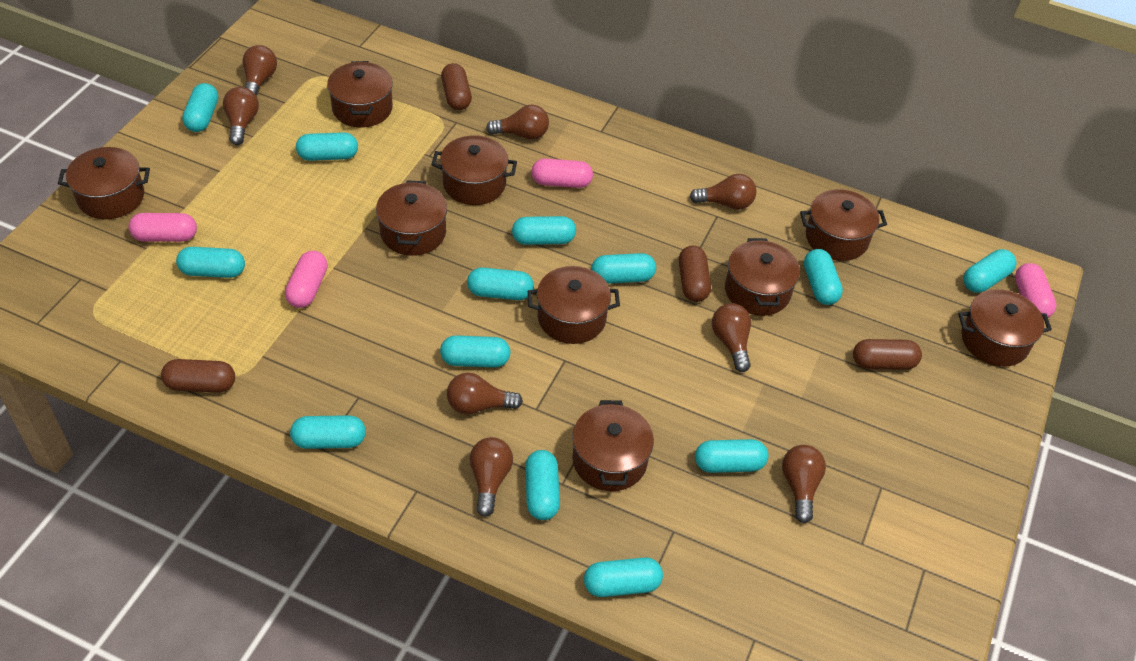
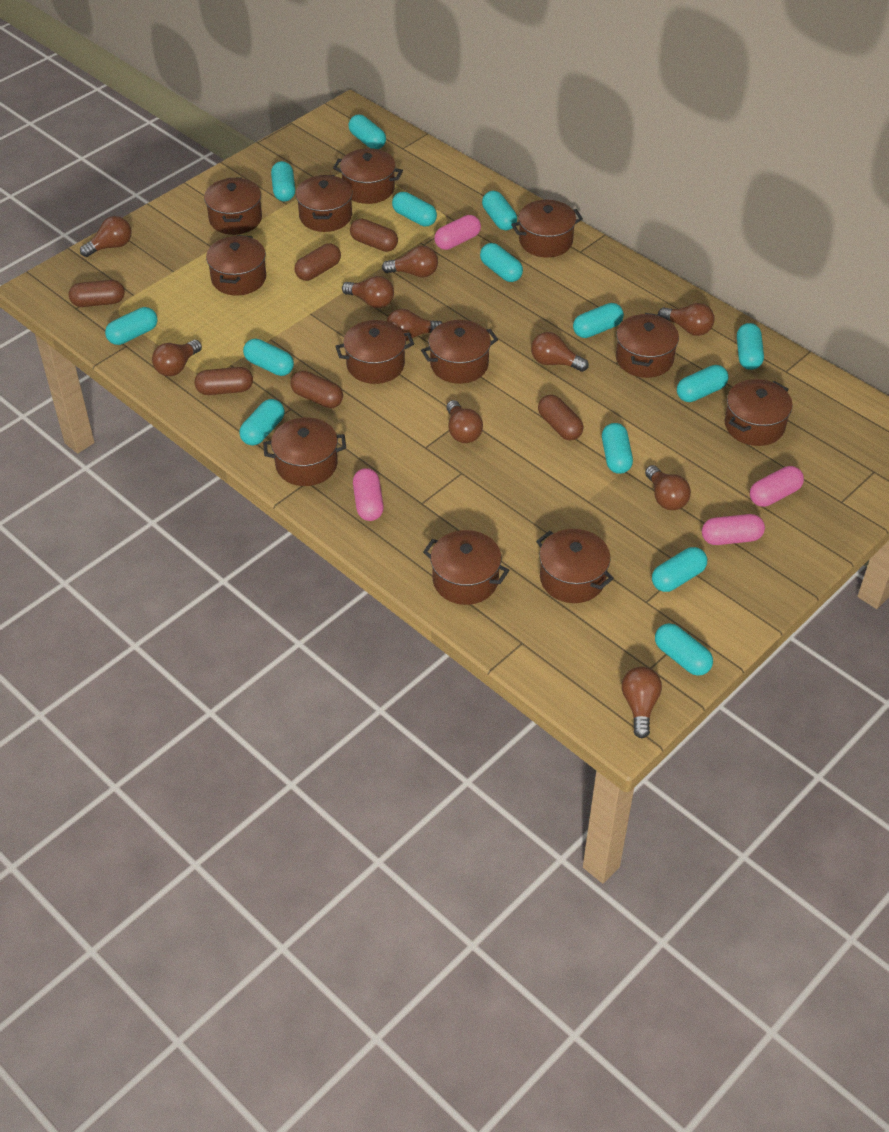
brown capsule: 4 -> 6
brown light bulb: 8 -> 10
brown pot: 9 -> 12
turquoise capsule: 13 -> 14

